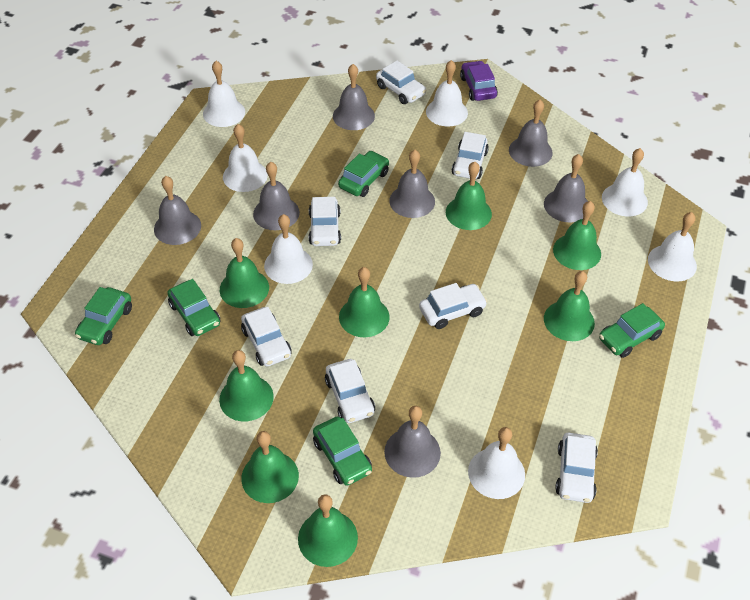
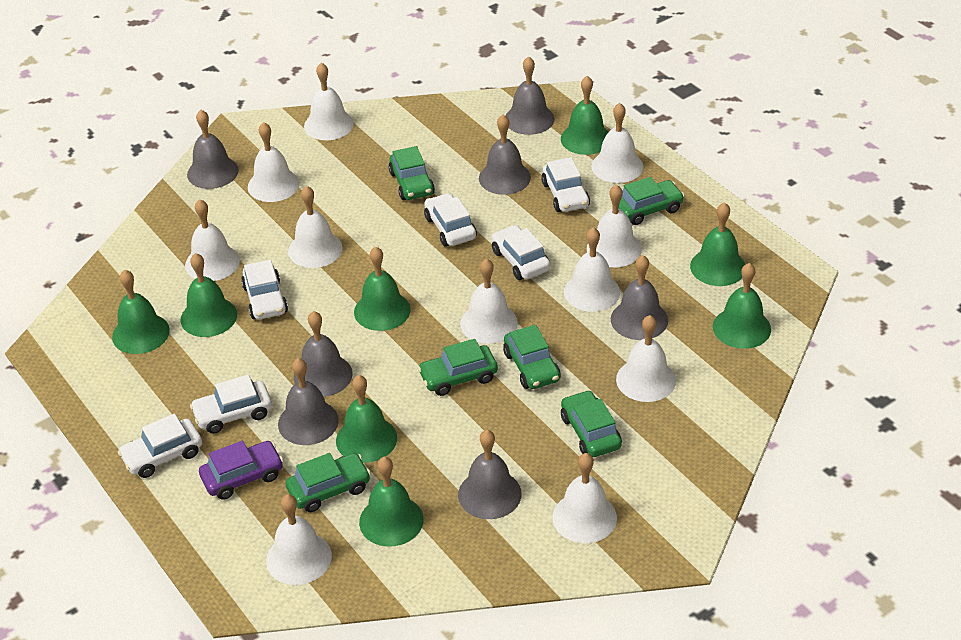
green car: 5 -> 6
white bell: 7 -> 11
white car: 7 -> 6

